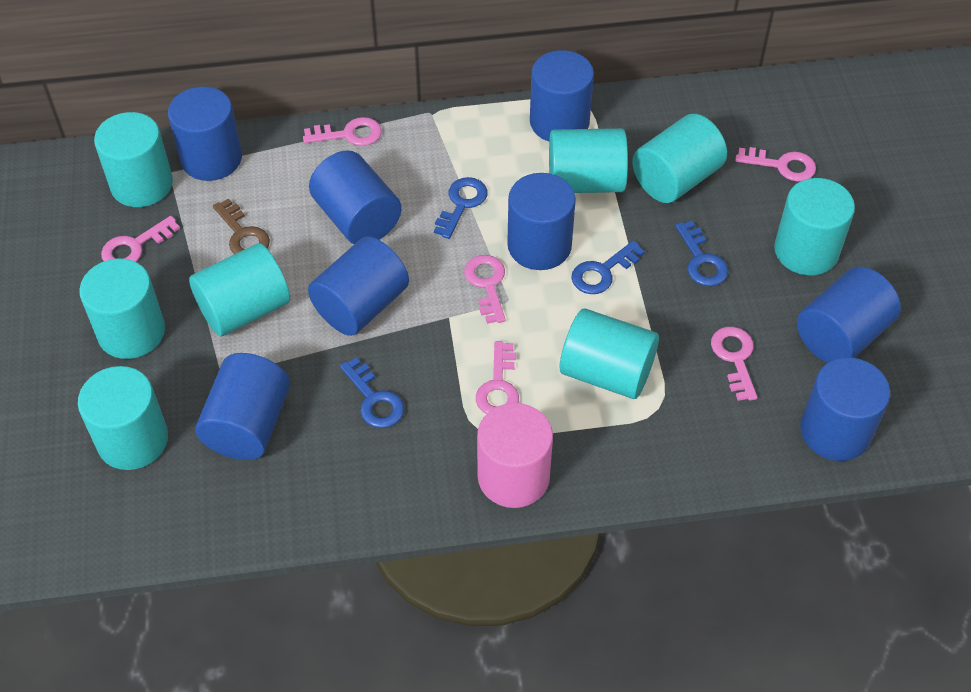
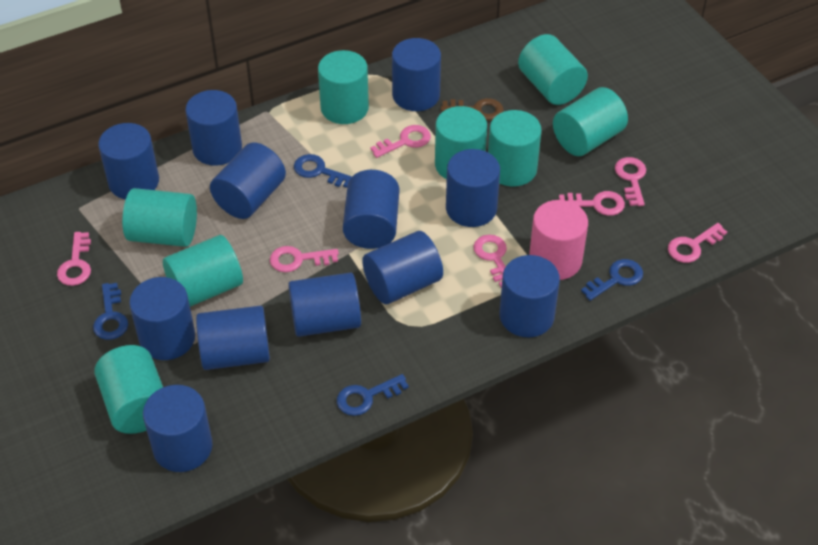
blue cylinder: 8 -> 12
pink key: 6 -> 7

